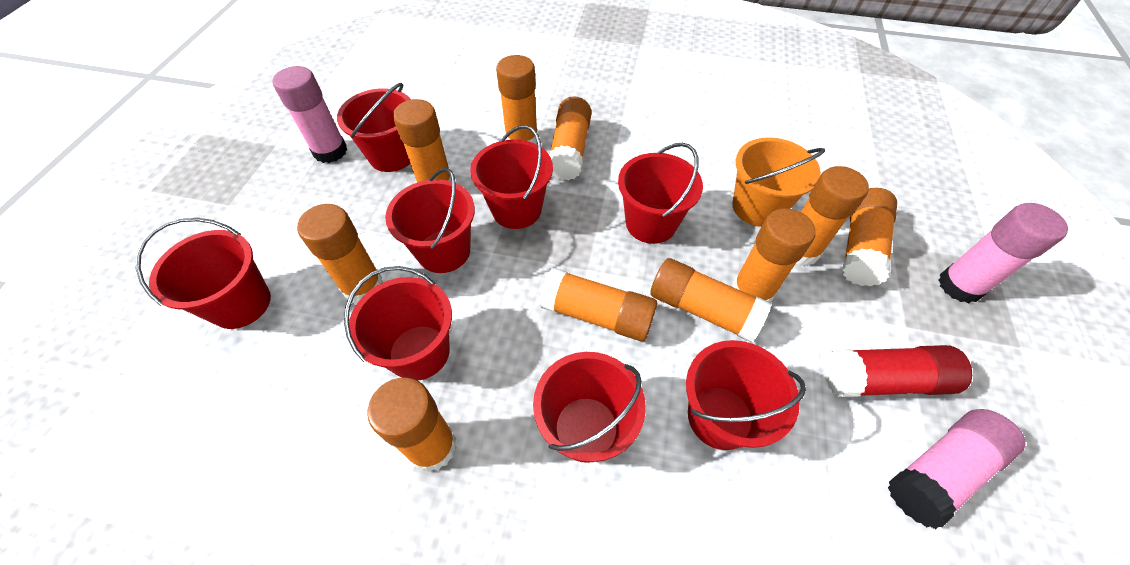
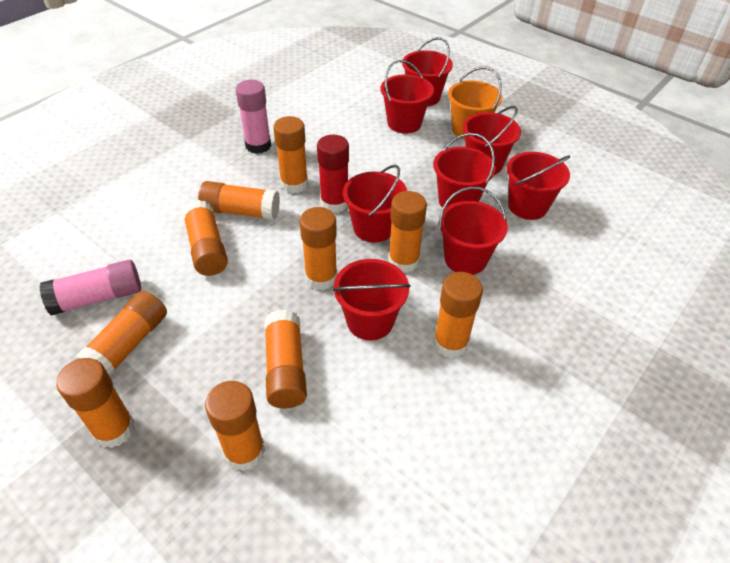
pink glue stick: 3 -> 2

